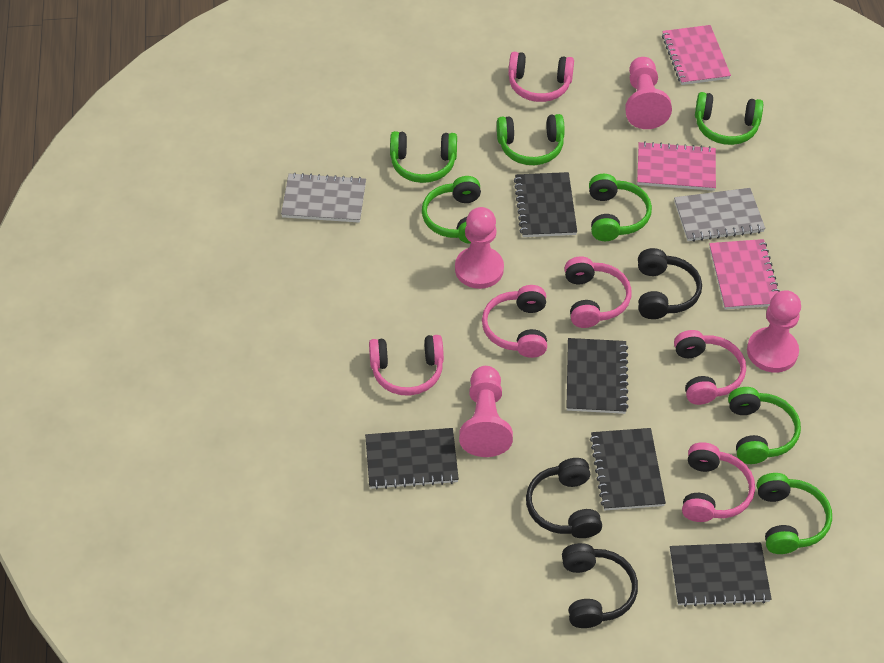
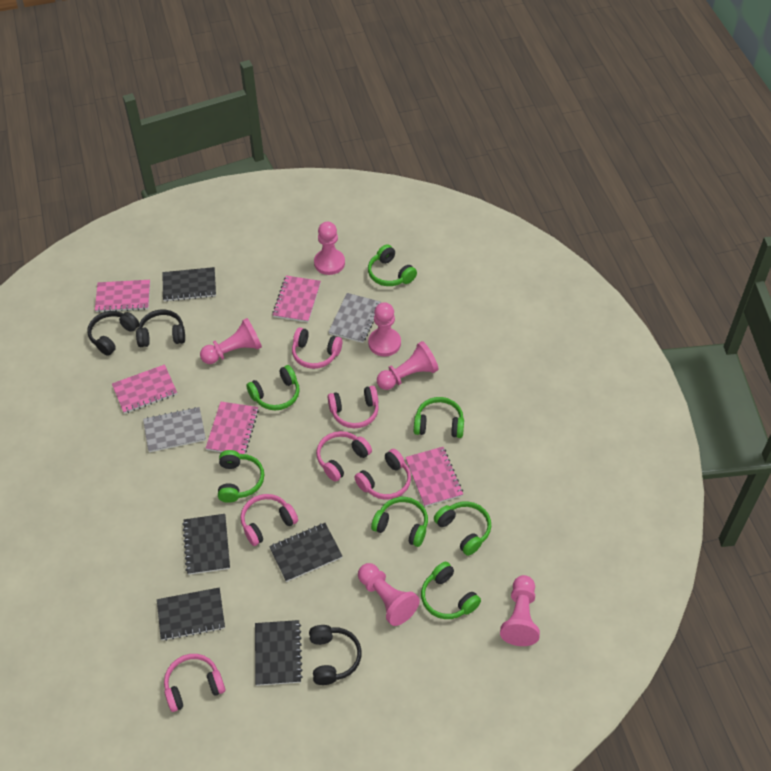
pink notebook: 3 -> 5
pink pawn: 4 -> 6

